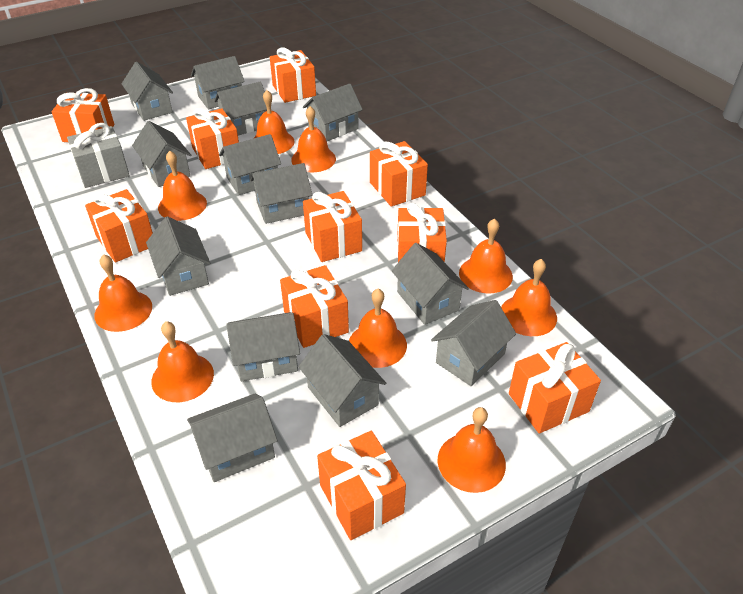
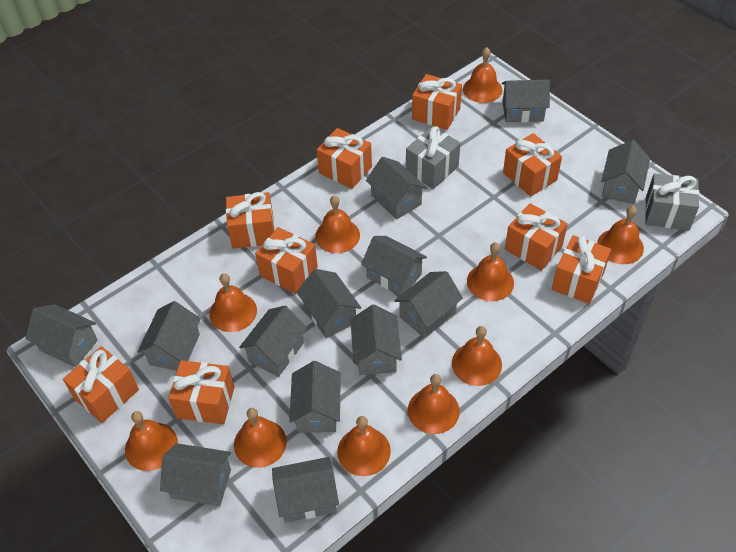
grey gift: 1 -> 2
orange bell: 9 -> 10
orange gift: 10 -> 9

